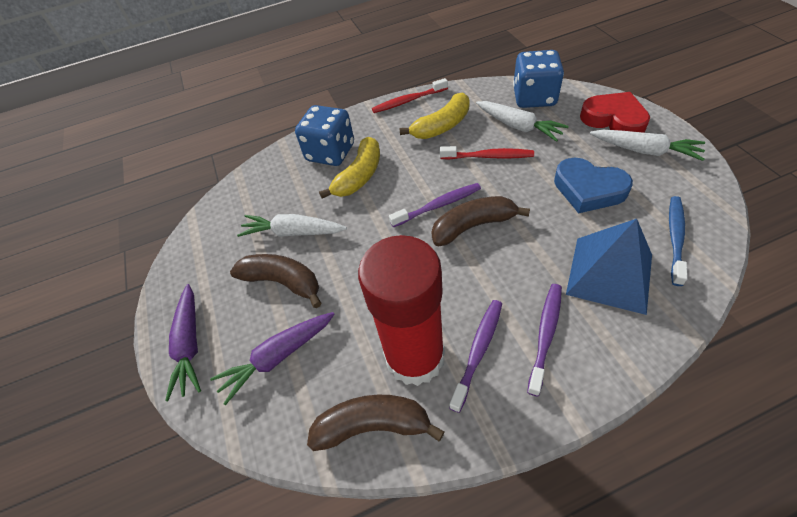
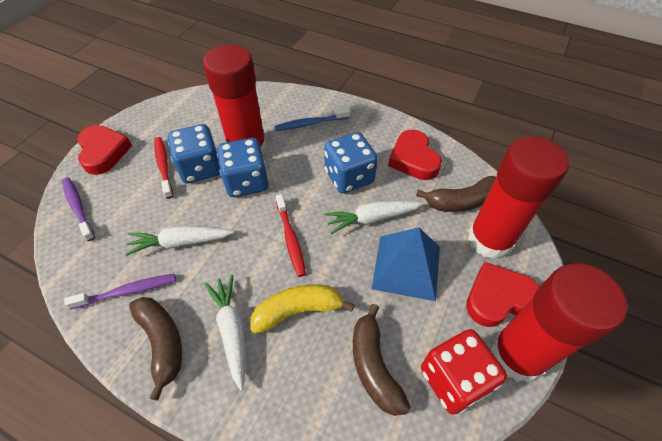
blue dice: 2 -> 3
blue heart: 1 -> 0
purple carrot: 2 -> 0
purple toothbrush: 3 -> 2
red dice: 0 -> 1
red glue stick: 1 -> 3
red heart: 1 -> 3
yellow banana: 2 -> 1

